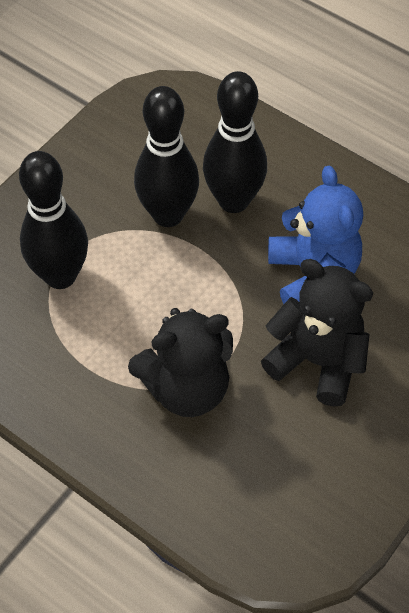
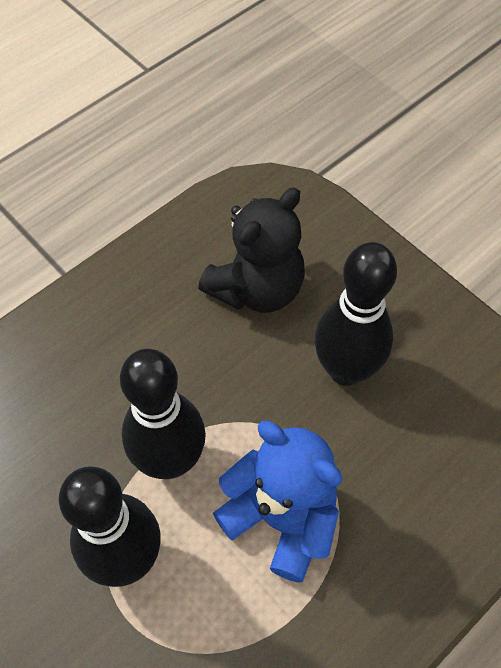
black teddy bear: 2 -> 1

